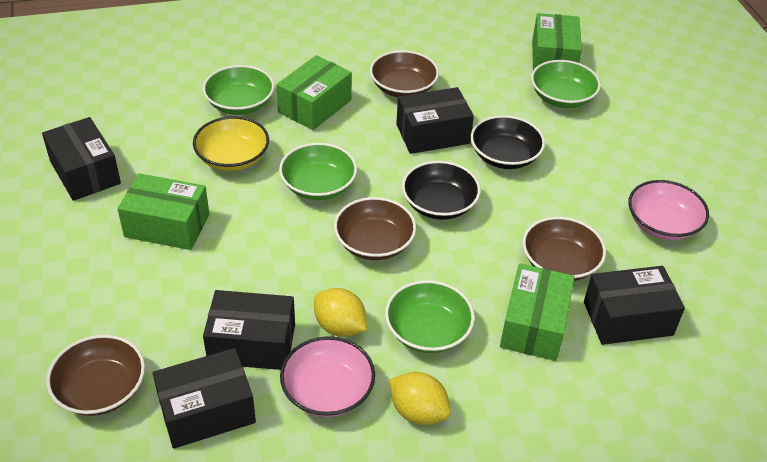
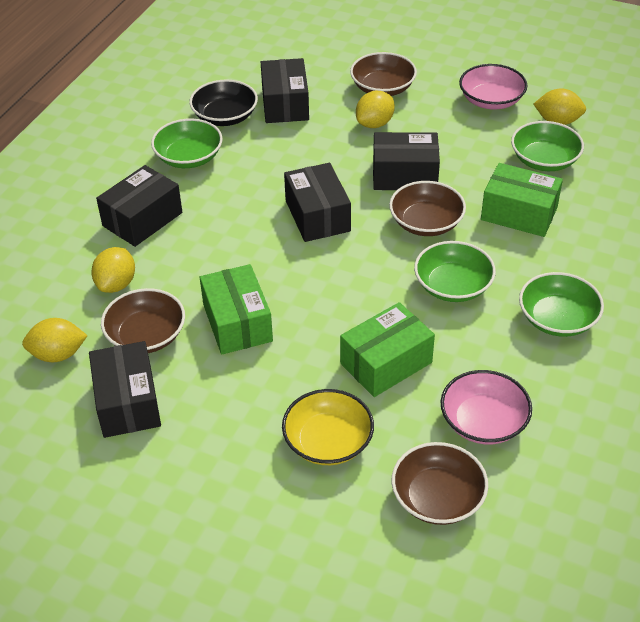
black bowl: 2 -> 1
green box: 4 -> 3
yellow lemon: 2 -> 4

